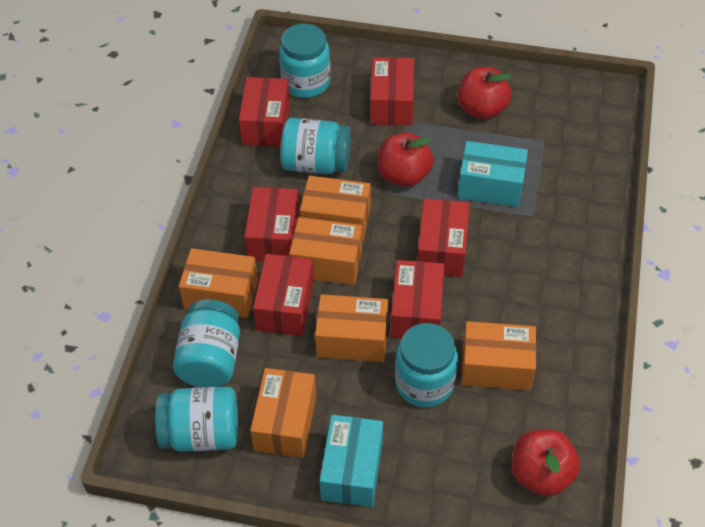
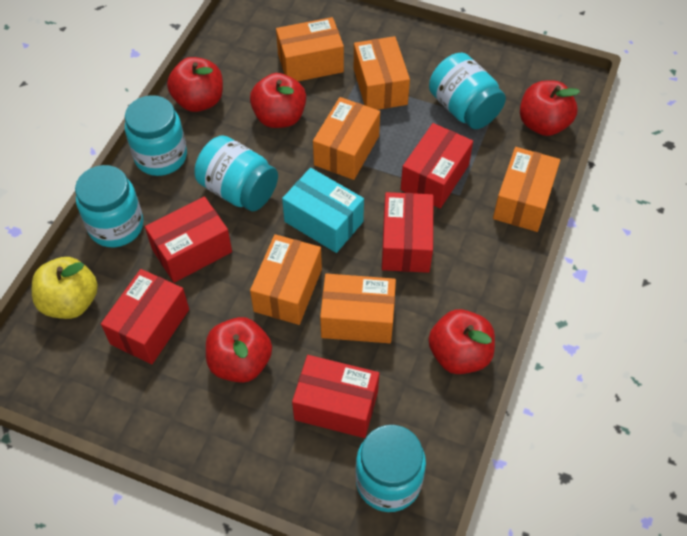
red apple: 3 -> 5
red box: 6 -> 5
turquoise box: 2 -> 1
yellow apple: 0 -> 1

